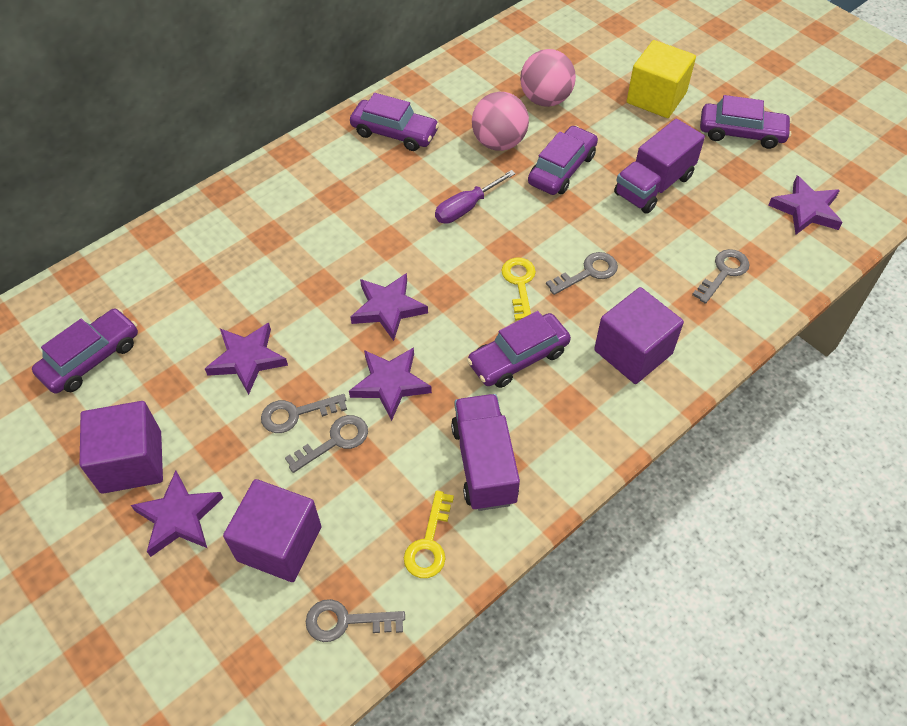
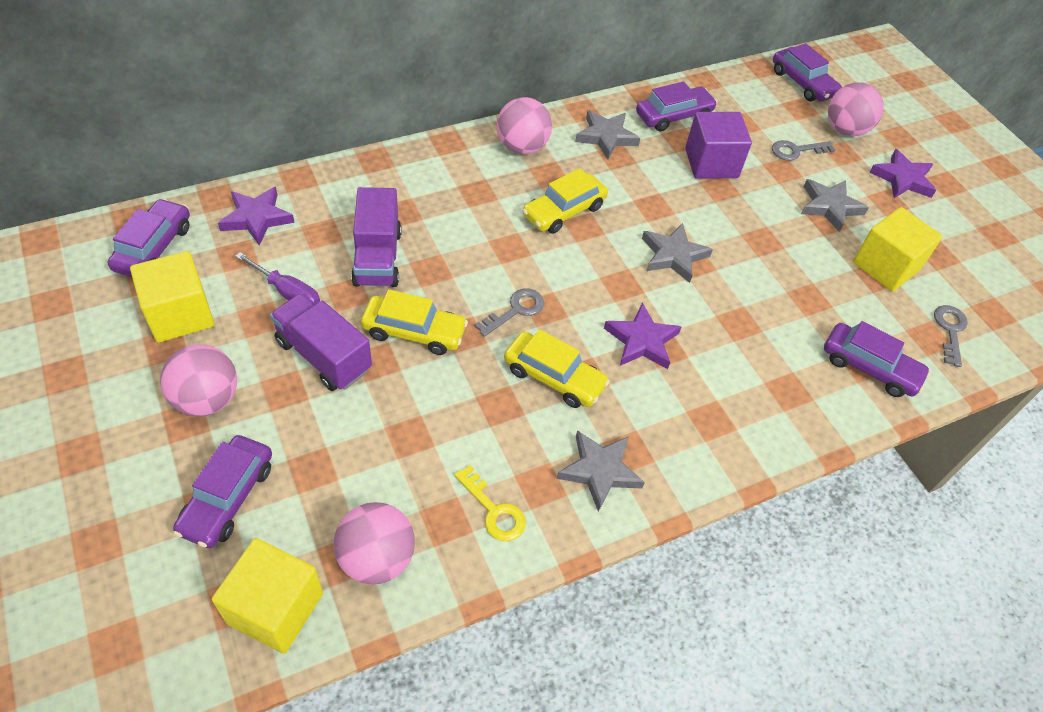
grey key: 5 -> 3
grey star: 0 -> 4
pink ball: 2 -> 4
purple cube: 3 -> 1
purple star: 5 -> 3
yellow car: 0 -> 3
yellow cube: 1 -> 3
yellow key: 2 -> 1

